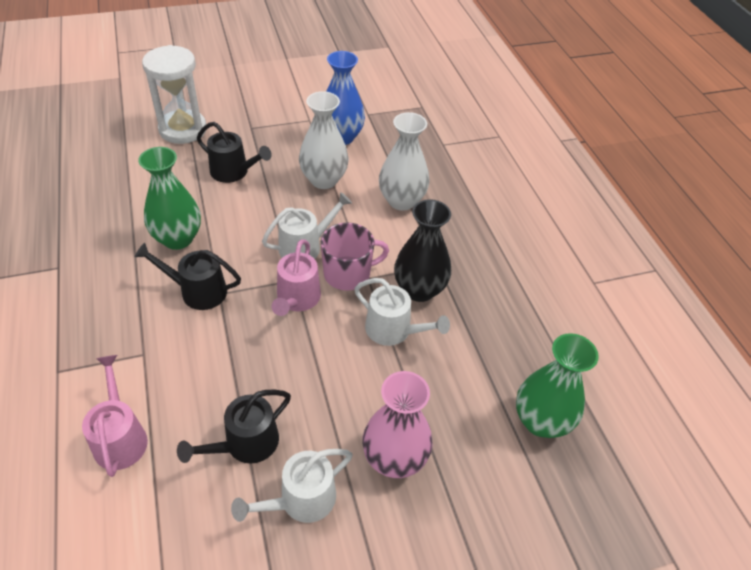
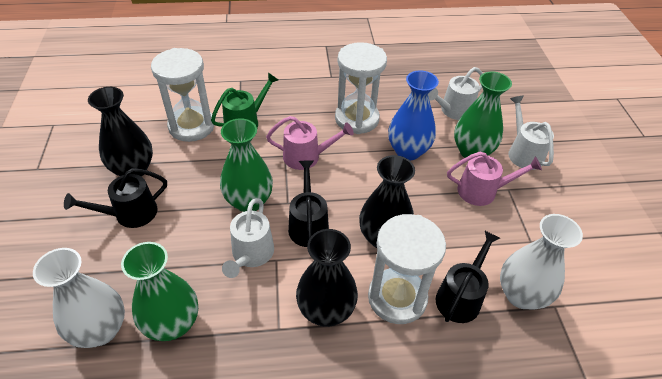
black vase: 1 -> 3
green vase: 2 -> 3
green watering can: 0 -> 1
pink mug: 1 -> 0
pink vase: 1 -> 0
white hourglass: 1 -> 3

